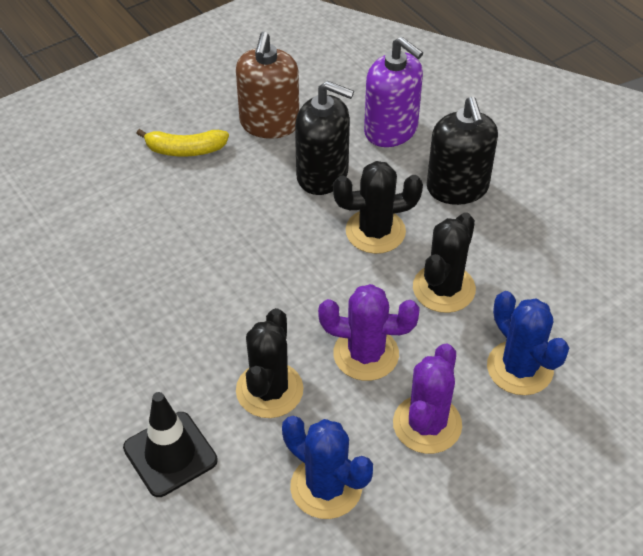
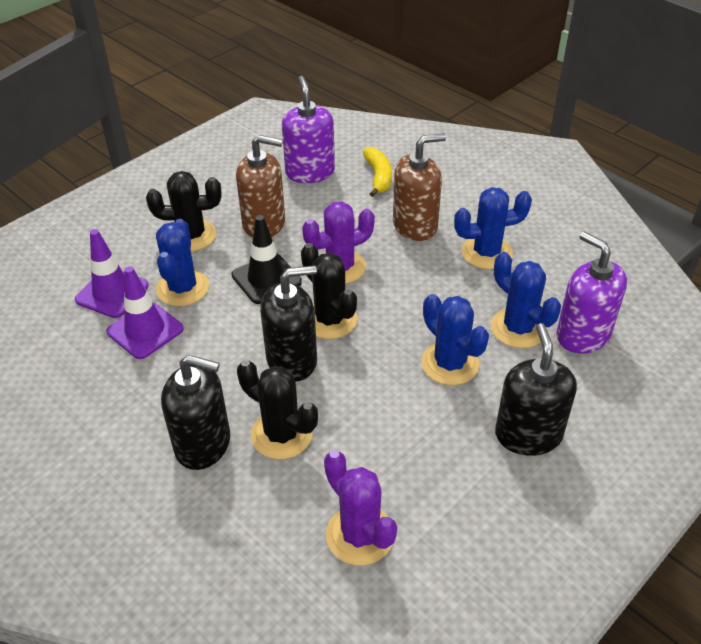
black soap dispenser: 2 -> 3
blue cactus: 2 -> 4
brown soap dispenser: 1 -> 2
purple soap dispenser: 1 -> 2
purple traffic cone: 0 -> 2

